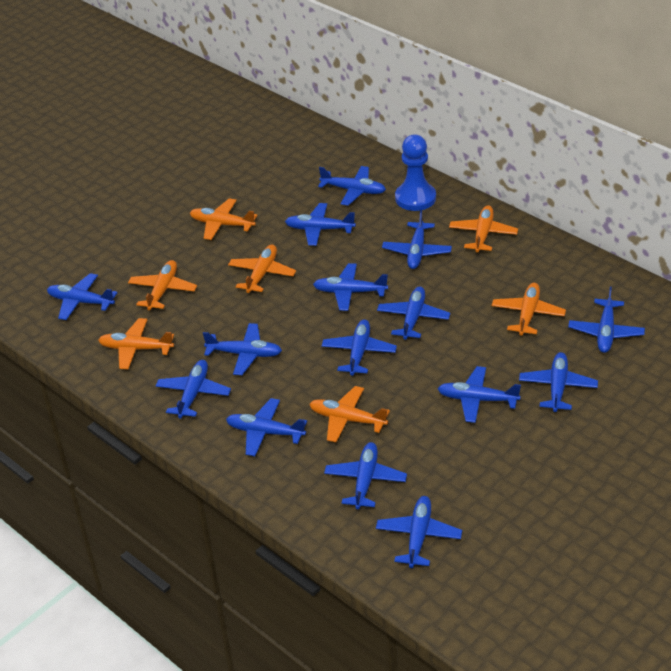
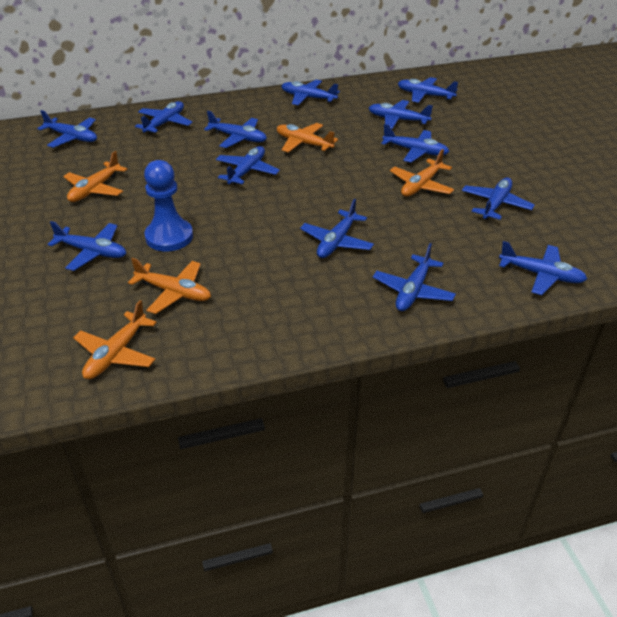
blue plane: 15 -> 13
orange plane: 7 -> 5

